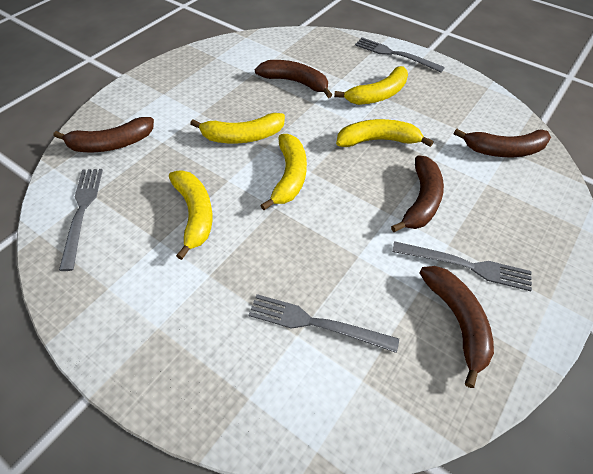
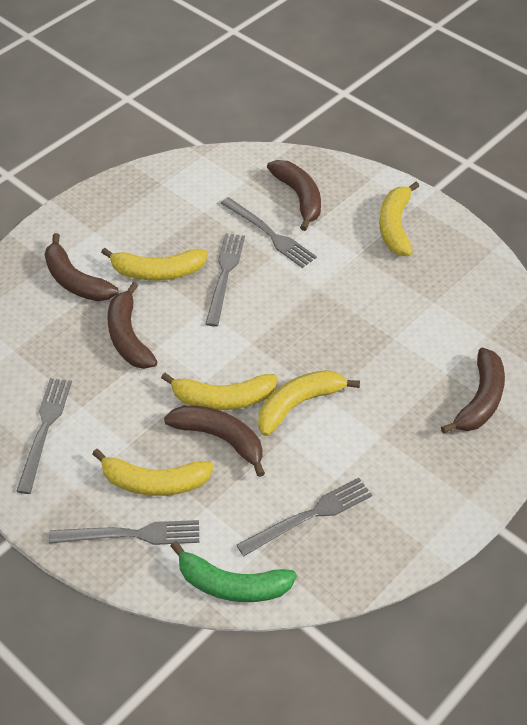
green banana: 0 -> 1
grey fork: 4 -> 5

